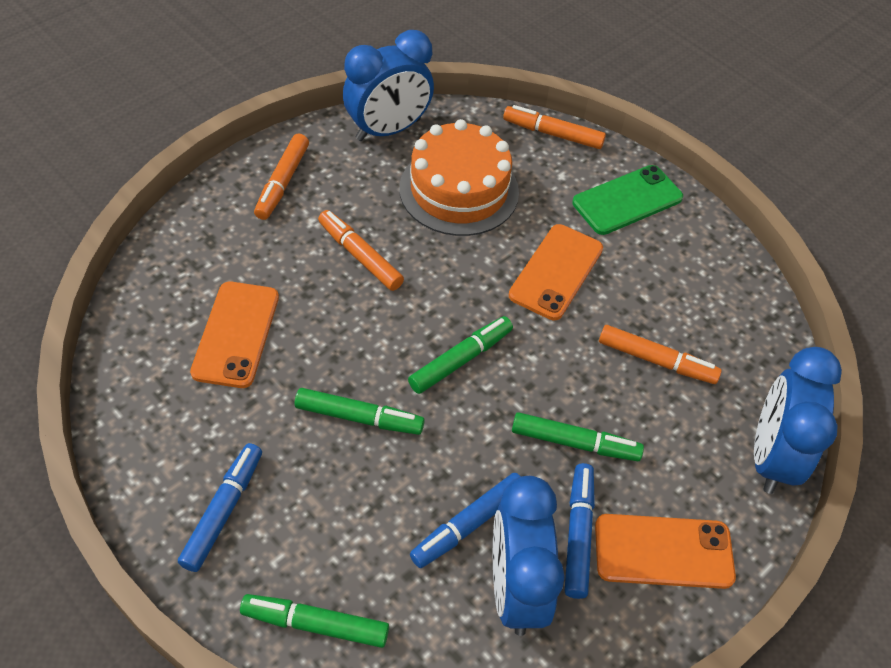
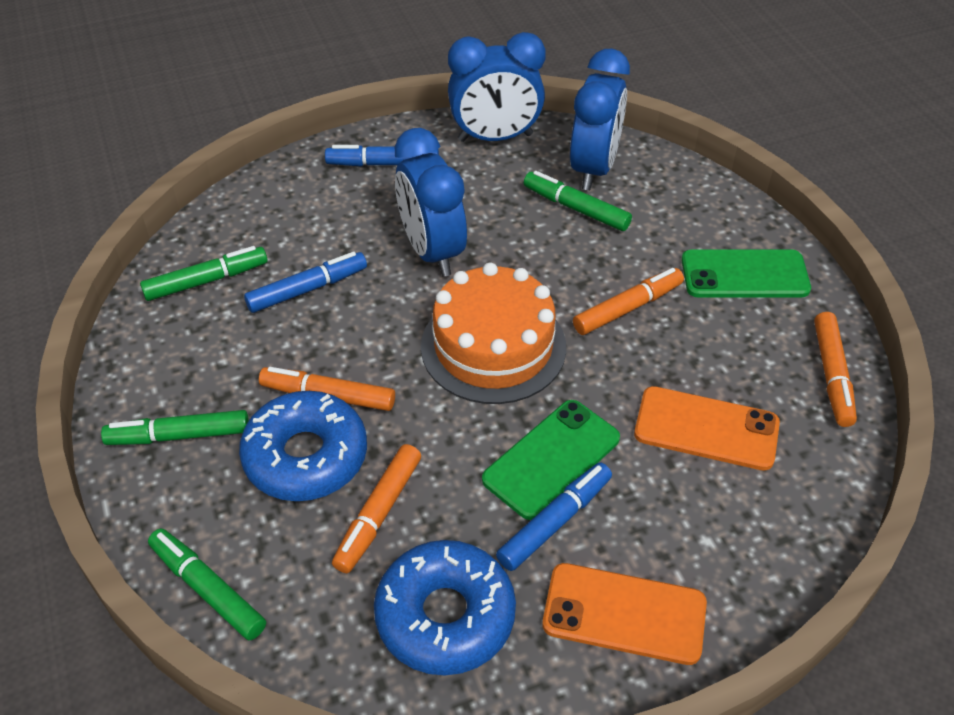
blue donut: 0 -> 2
green phone: 1 -> 2
orange phone: 3 -> 2

